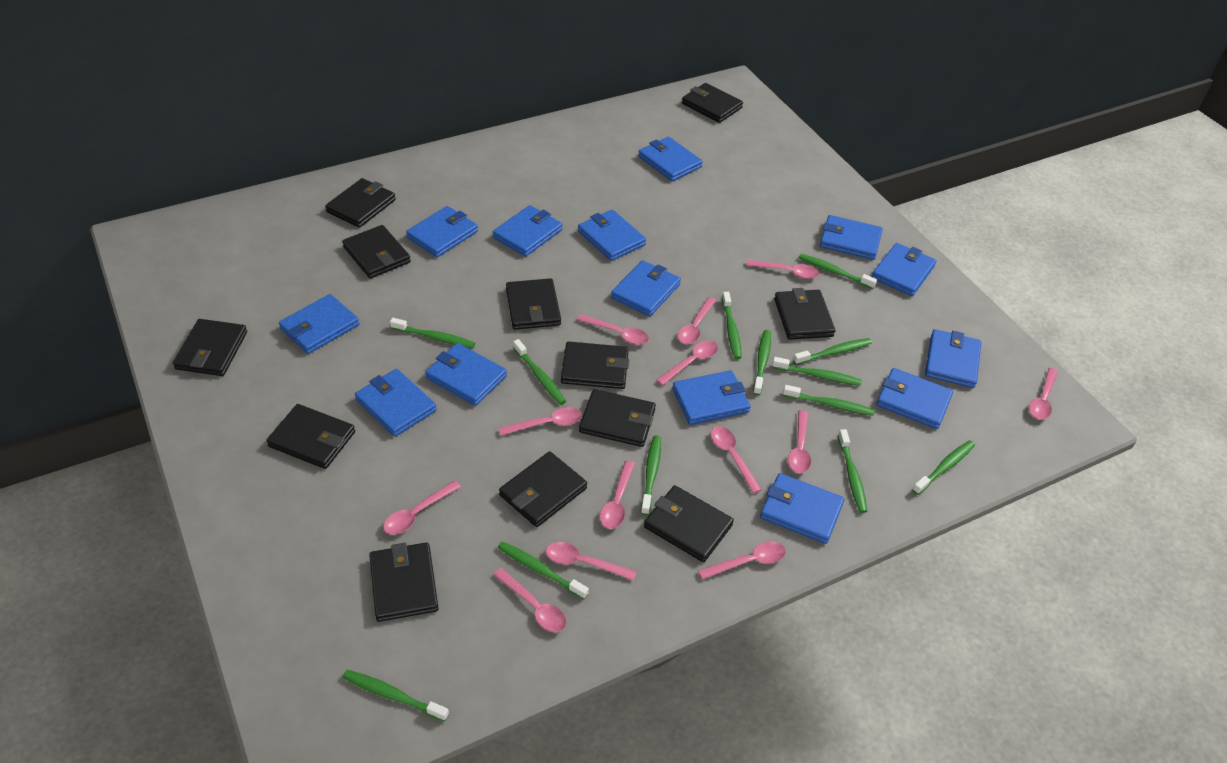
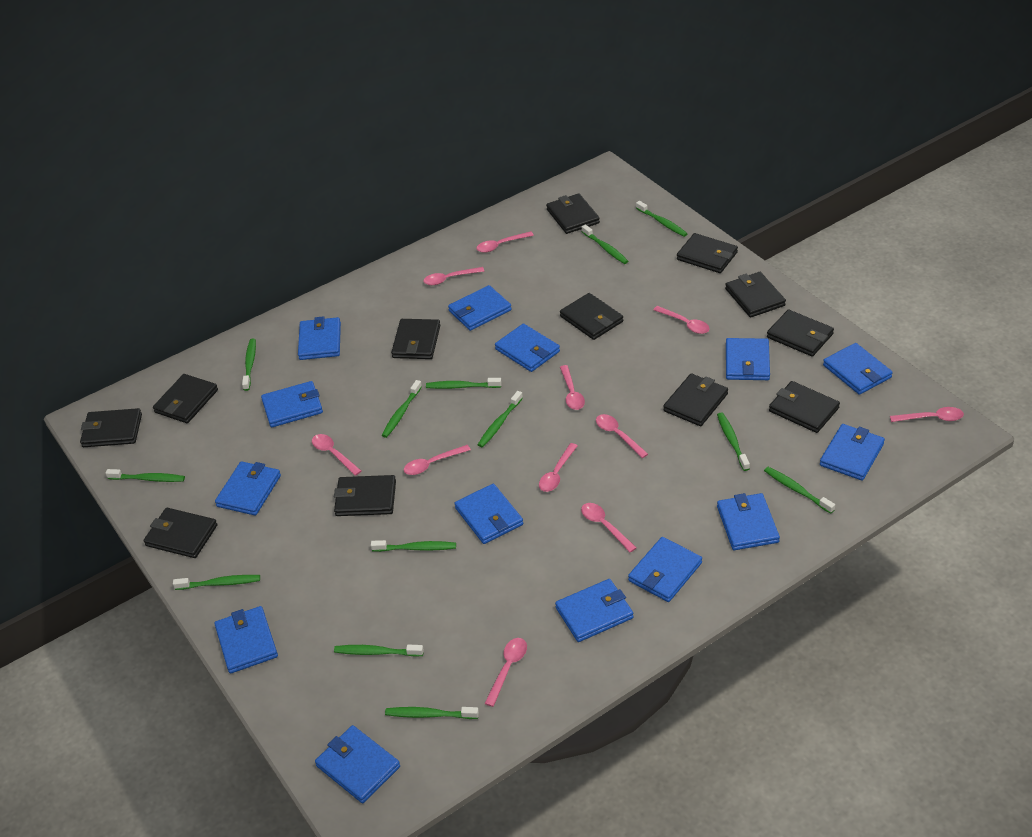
pink spoon: 13 -> 11

